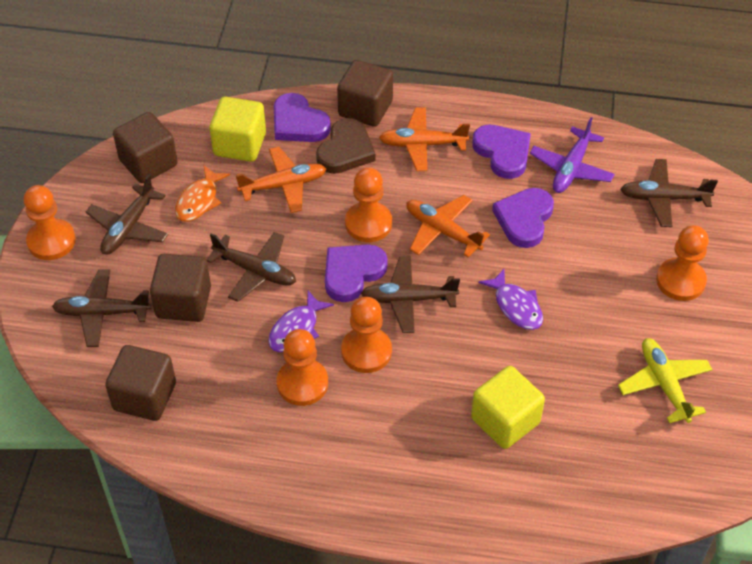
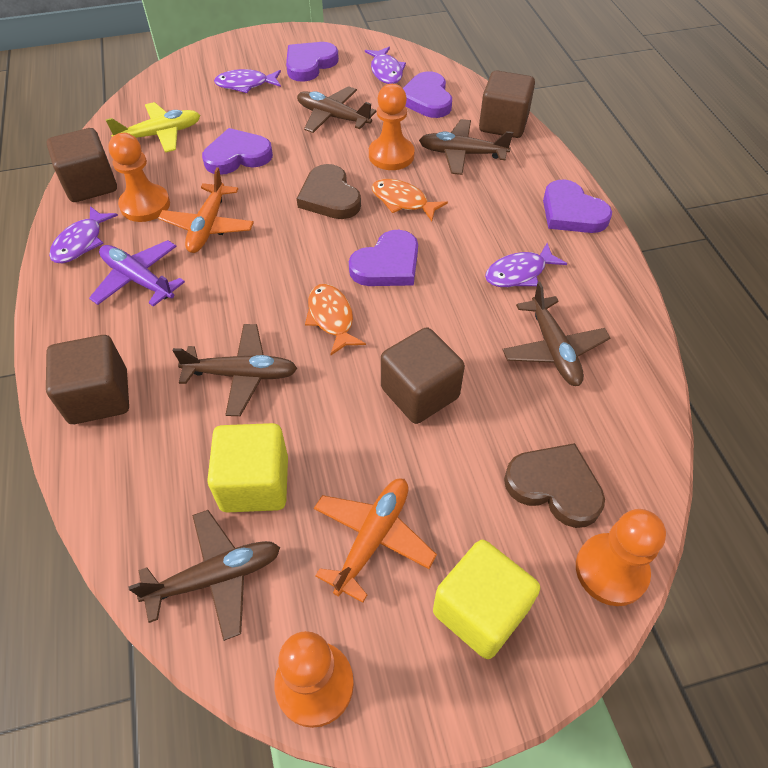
brown heart: 1 -> 2
orange fish: 1 -> 2
orange pawn: 5 -> 4
orange plane: 3 -> 2
purple fish: 2 -> 4
purple heart: 4 -> 5

